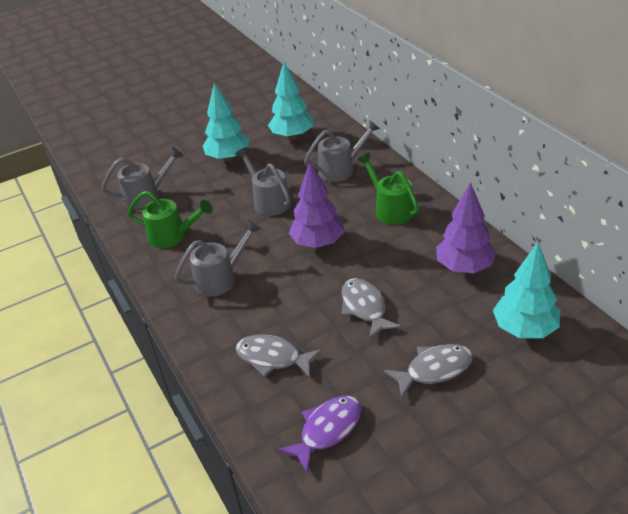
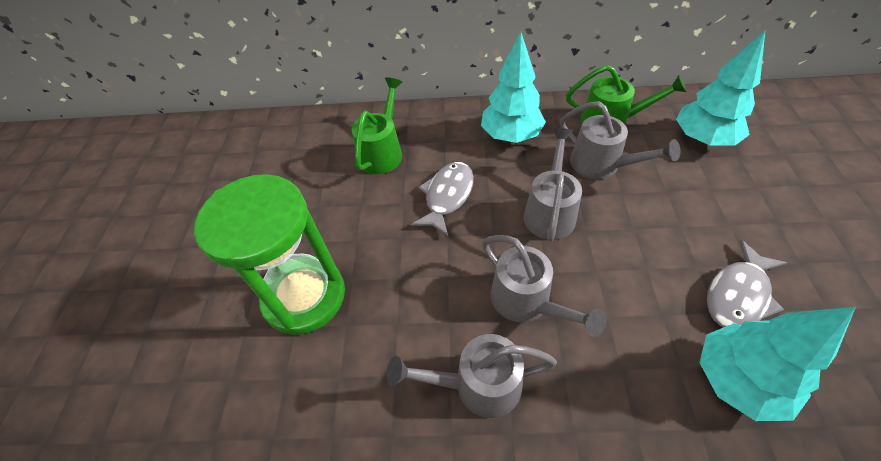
green hourglass: 0 -> 1
grey fish: 3 -> 2
purple fish: 1 -> 0
purple tree: 2 -> 0

